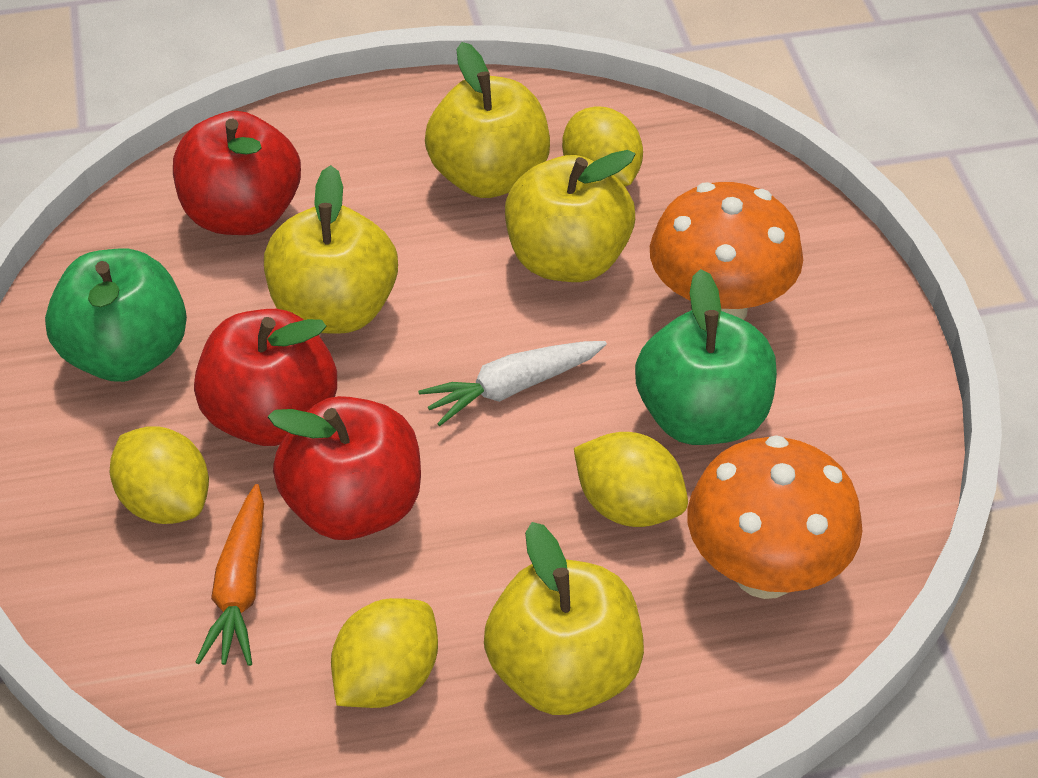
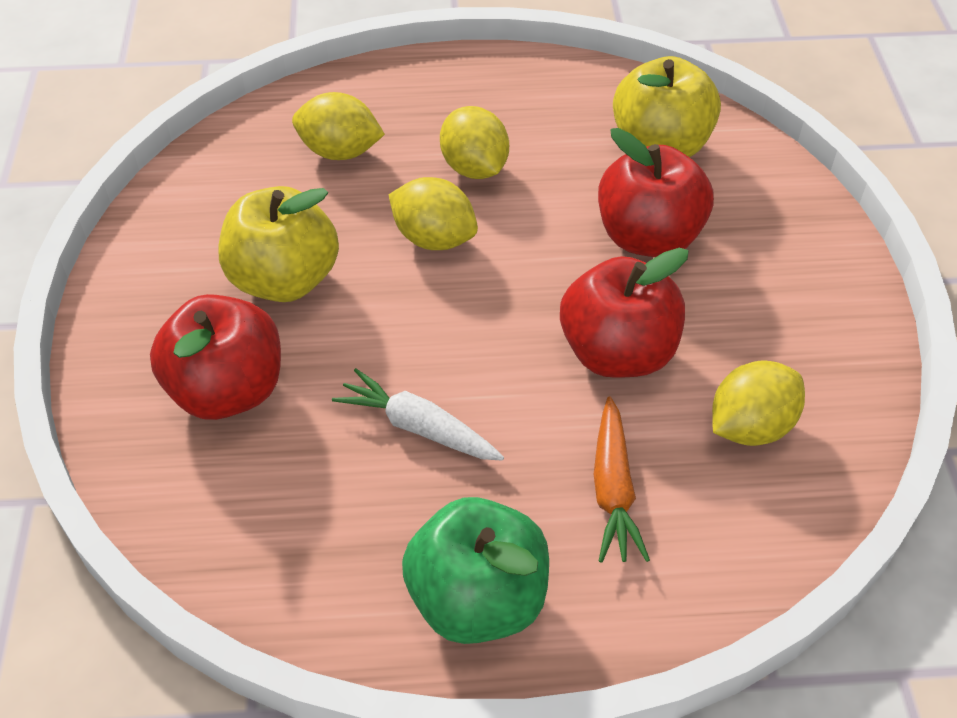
green apple: 2 -> 1
orange mushroom: 2 -> 0
yellow apple: 4 -> 2

